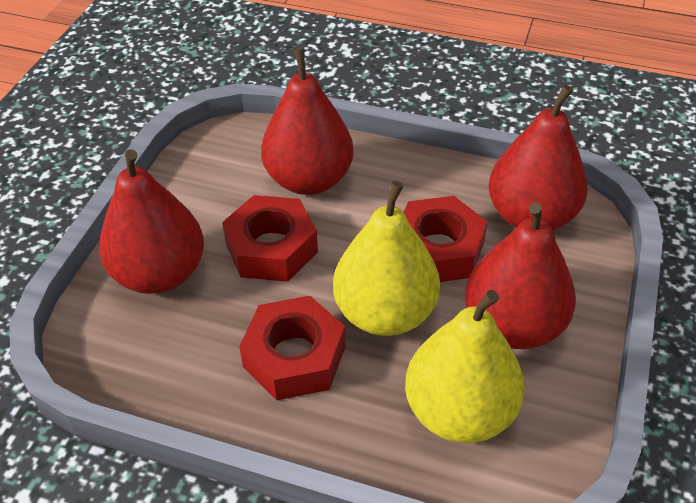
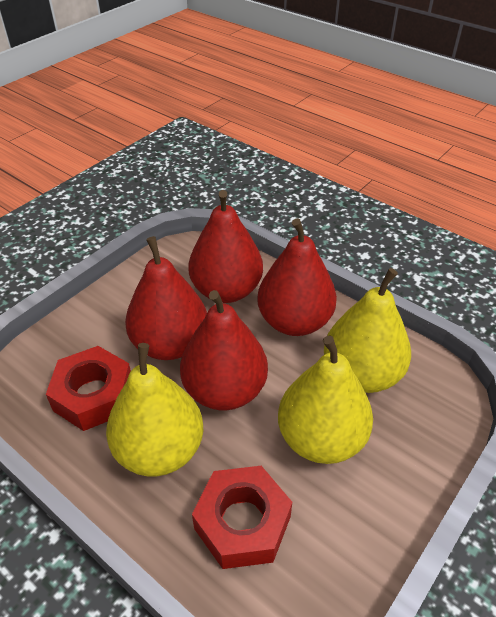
red nut: 3 -> 2
yellow pear: 2 -> 3

